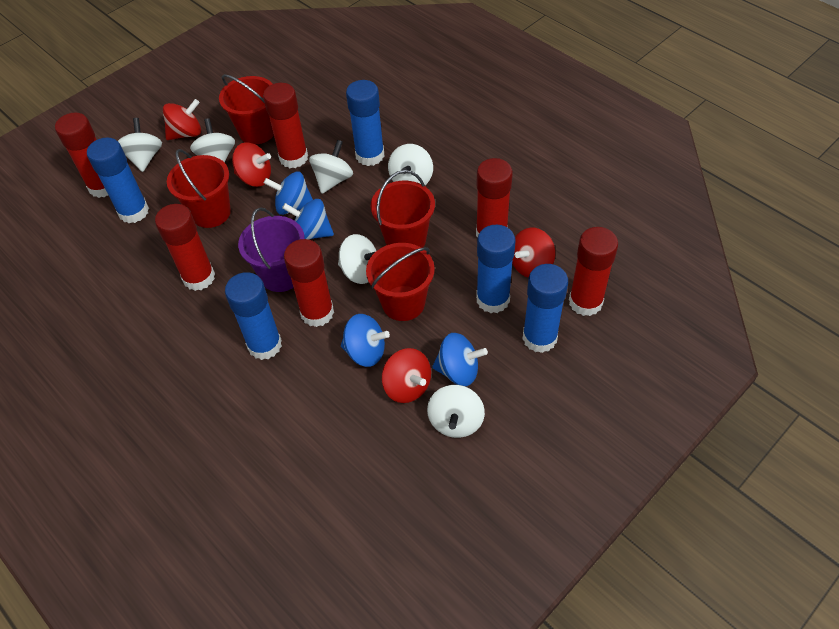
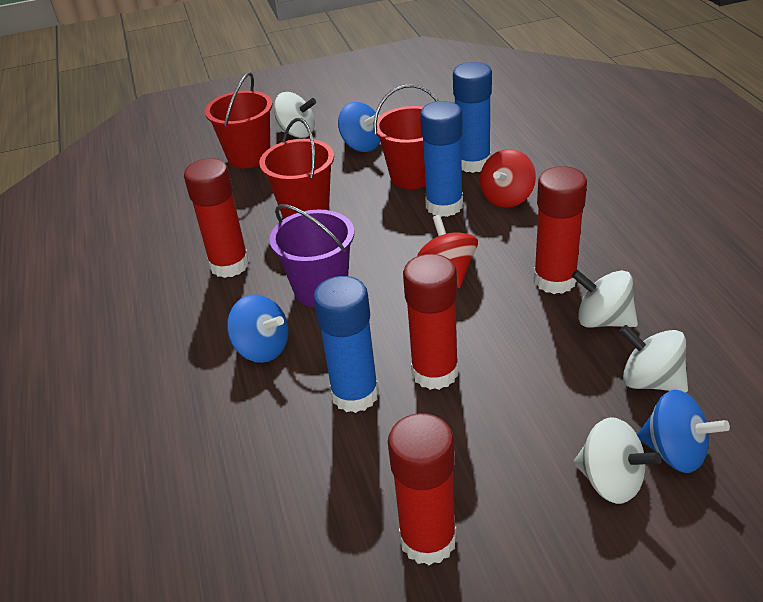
blue glue stick: 5 -> 3
blue spinning top: 4 -> 3
red bucket: 4 -> 3
red glue stick: 6 -> 4
red spinning top: 4 -> 2
white spinning top: 6 -> 4

